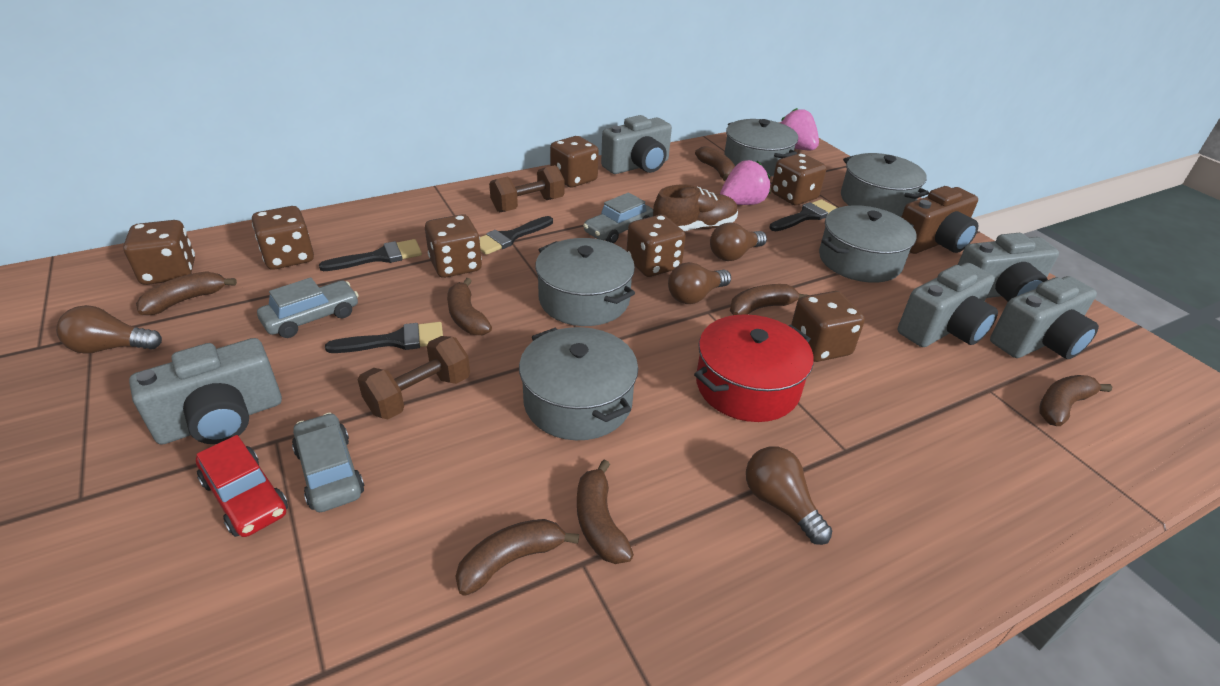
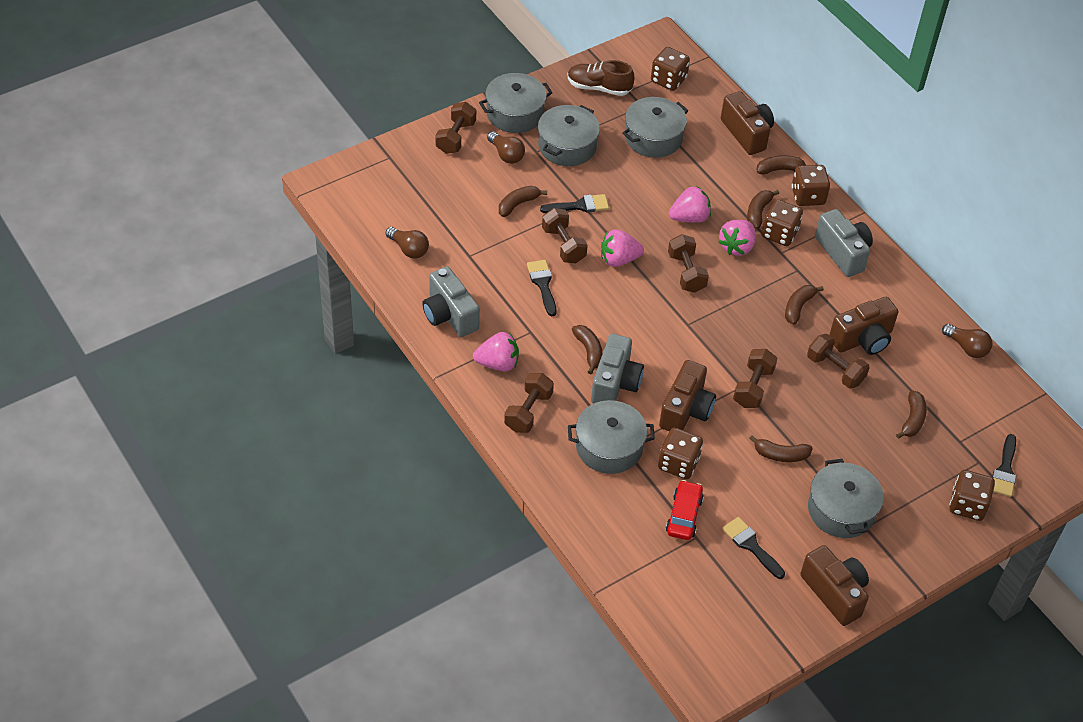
brown camera: 1 -> 4
brown dice: 7 -> 5
brown dumbbell: 2 -> 6
brown light bulb: 4 -> 3
grey camera: 5 -> 3
grey car: 3 -> 0
pink strawberry: 2 -> 4
red pot: 1 -> 0

